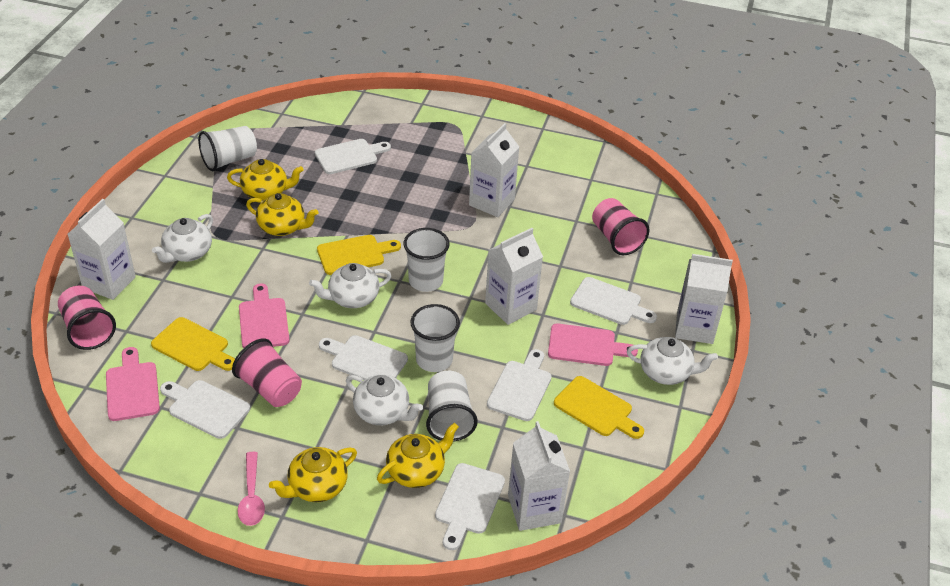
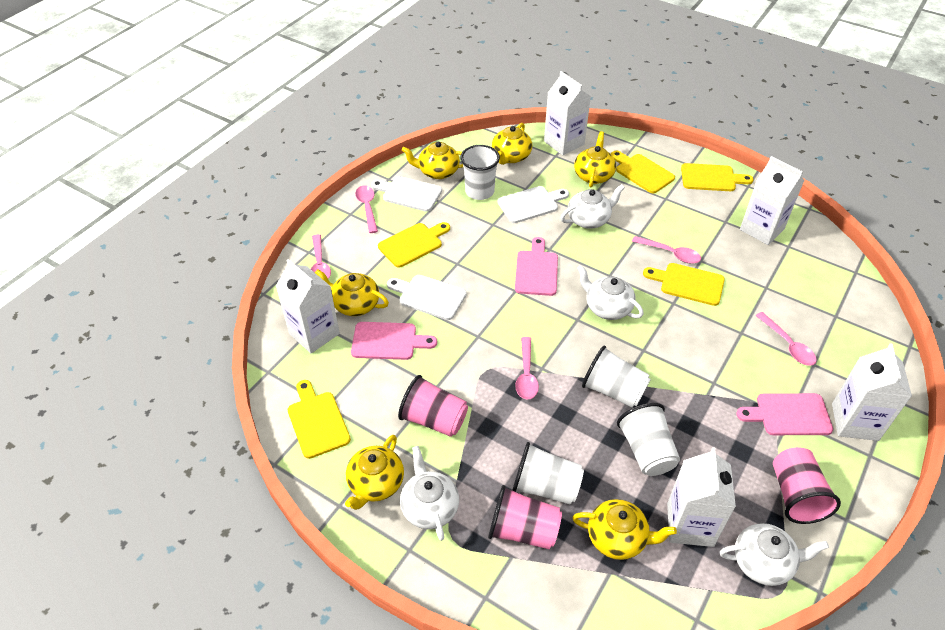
pink spoon: 1 -> 5
white cutting board: 6 -> 3
yellow cutting board: 3 -> 5
yellow teapot: 4 -> 6

